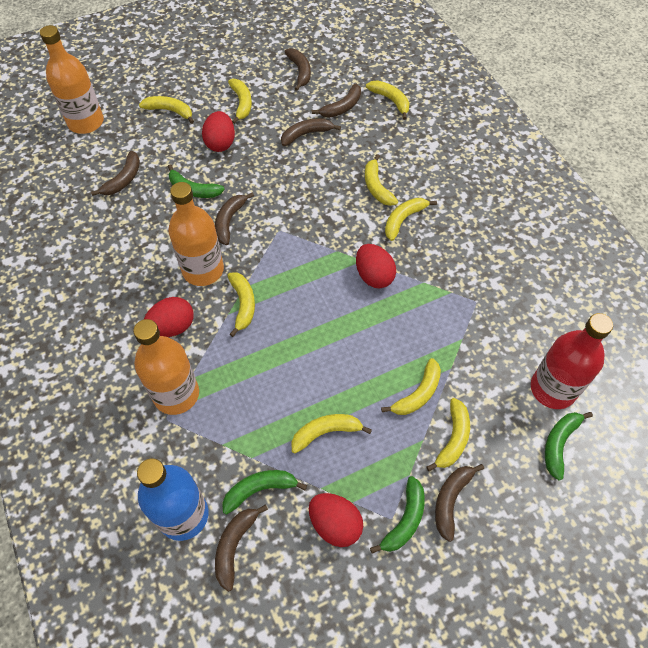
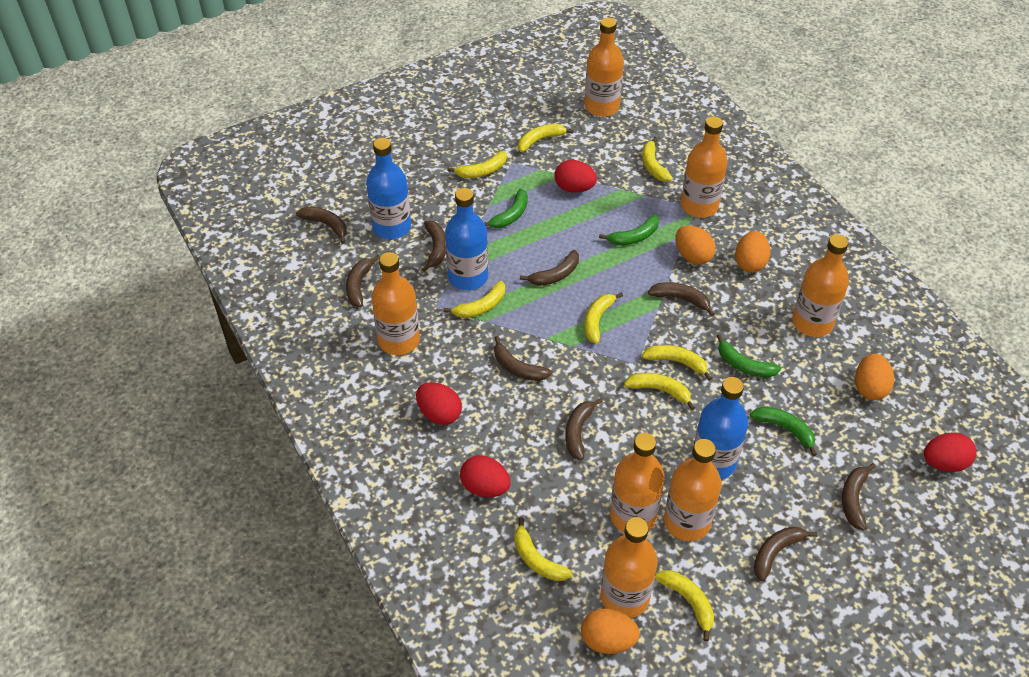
blue bottle: 1 -> 3
brown banana: 7 -> 9
orange bottle: 3 -> 7
orange egg: 0 -> 4
red bottle: 1 -> 0

